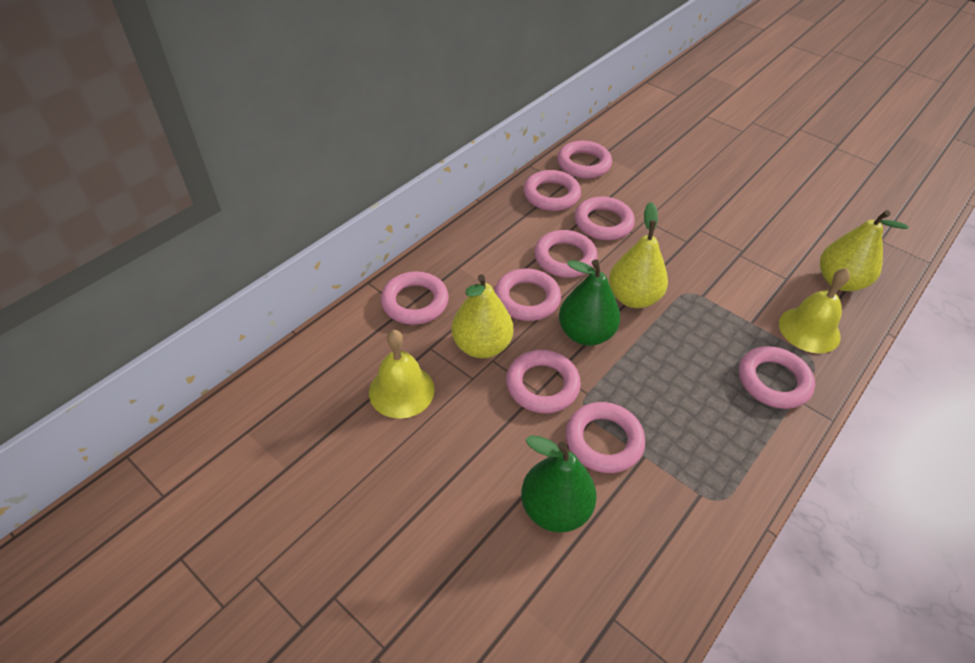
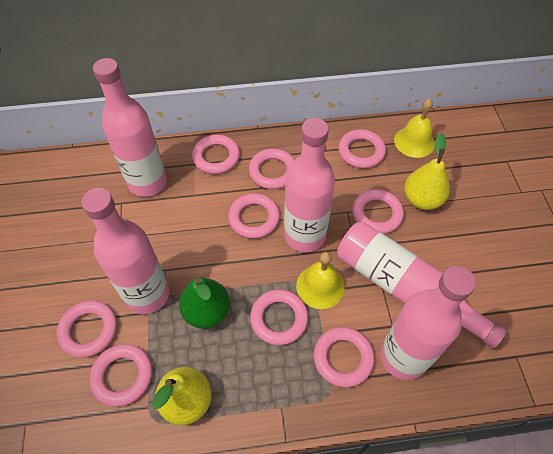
green pear: 2 -> 1
pink bottle: 0 -> 5
yellow pear: 3 -> 2

